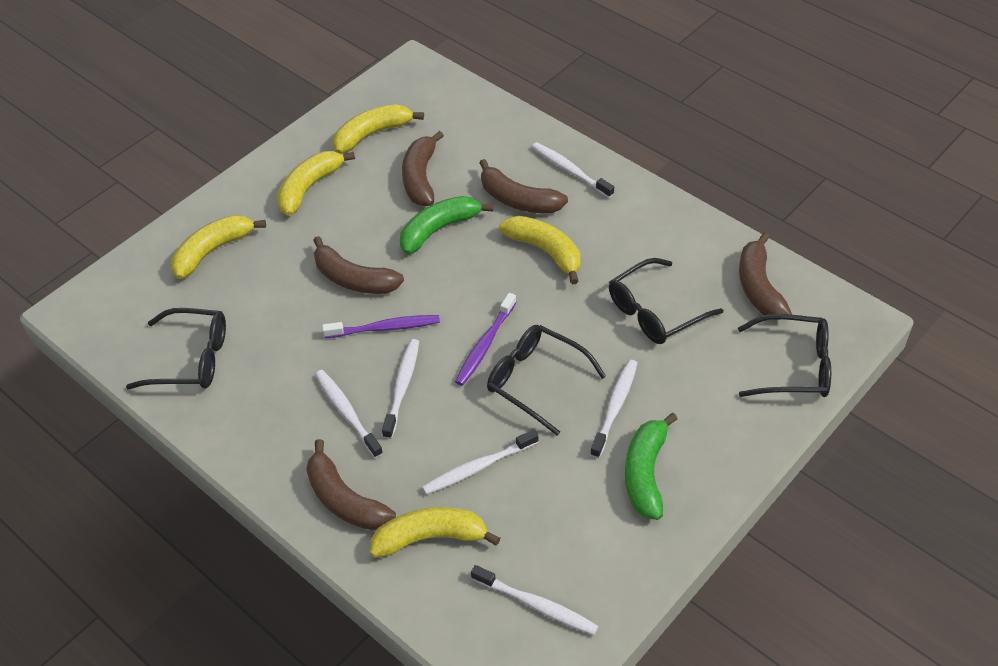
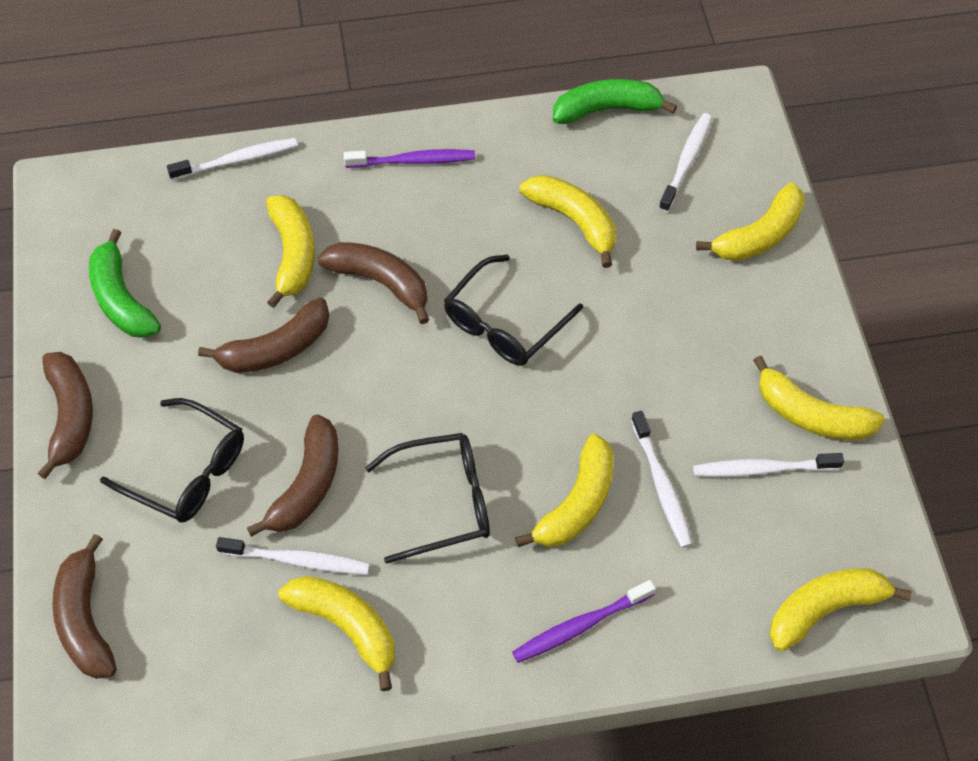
black glasses: 4 -> 3
white toothbrush: 6 -> 5
yellow banana: 5 -> 7

